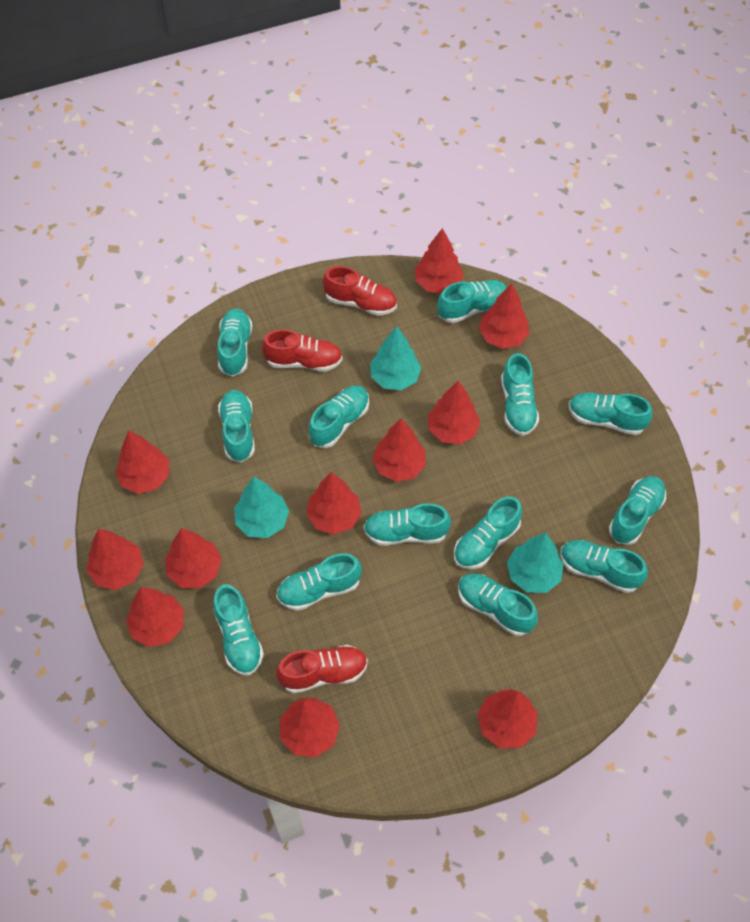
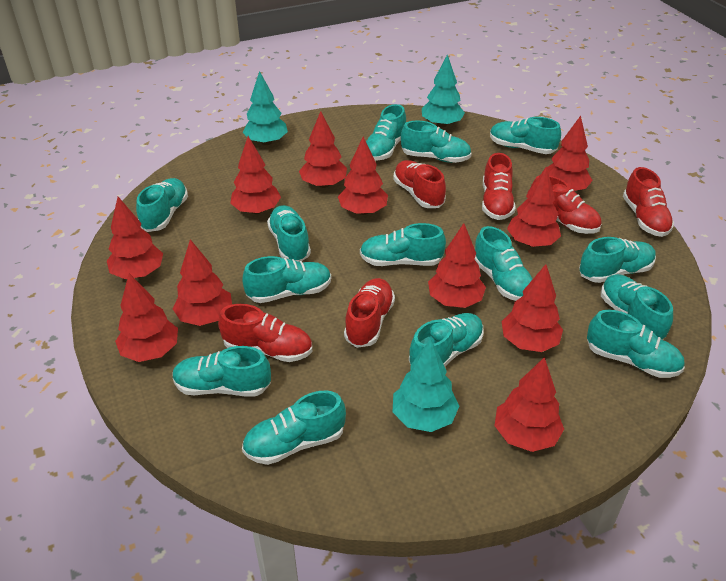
red shoe: 3 -> 6
turquoise shoe: 13 -> 14

